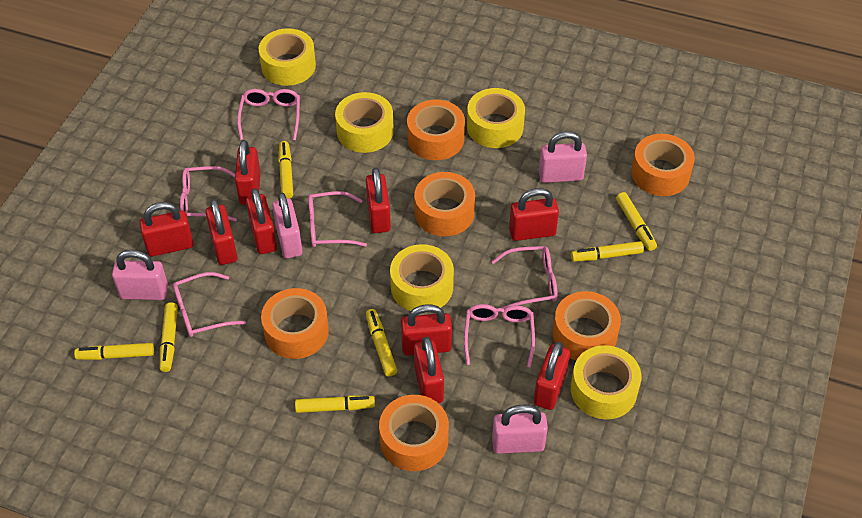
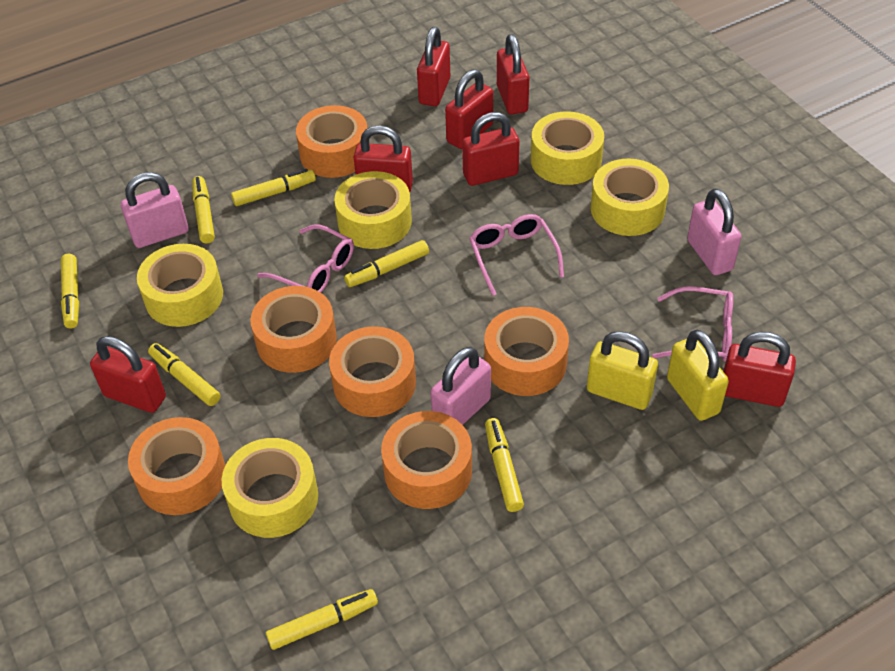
pink glasses: 6 -> 3
pink padlock: 4 -> 3
red padlock: 9 -> 7
yellow padlock: 0 -> 2

